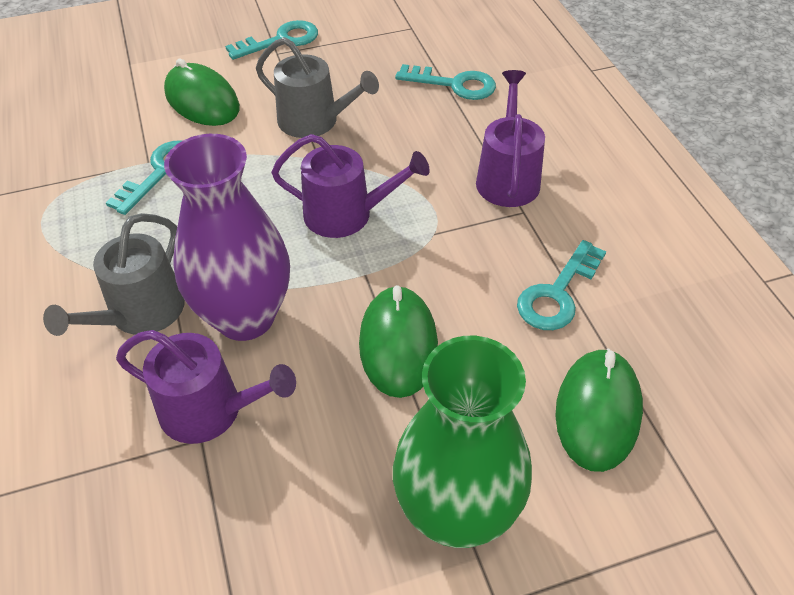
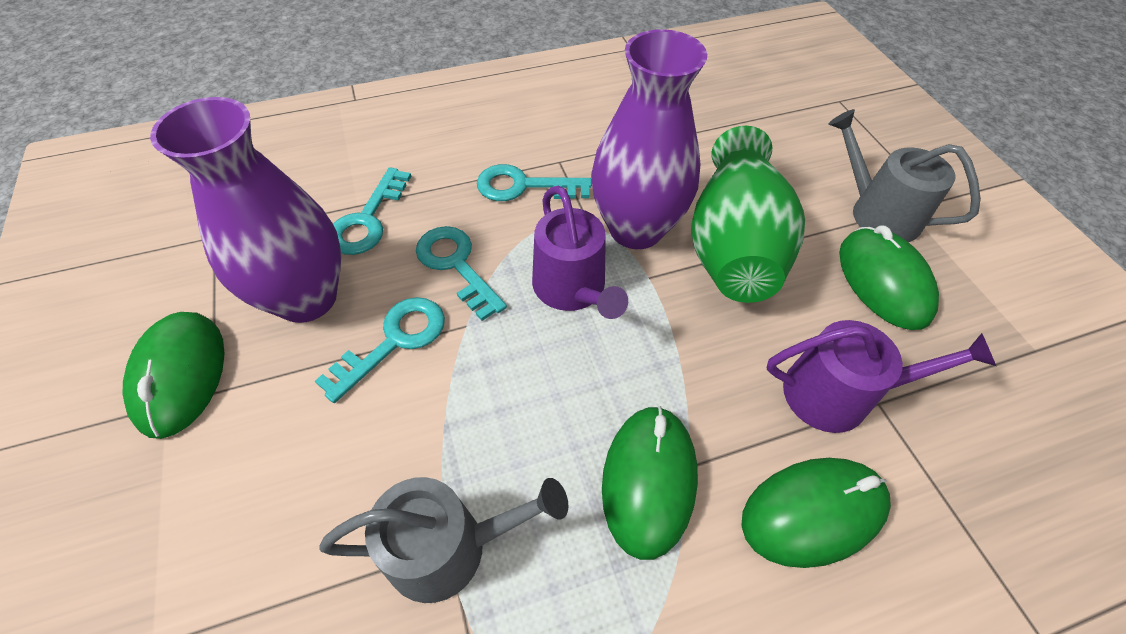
green mouse: 3 -> 4
purple vase: 1 -> 2
purple watering can: 3 -> 2

